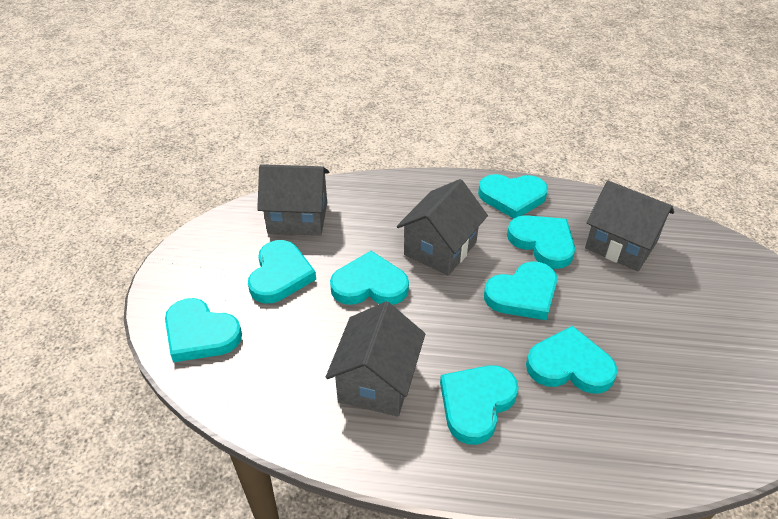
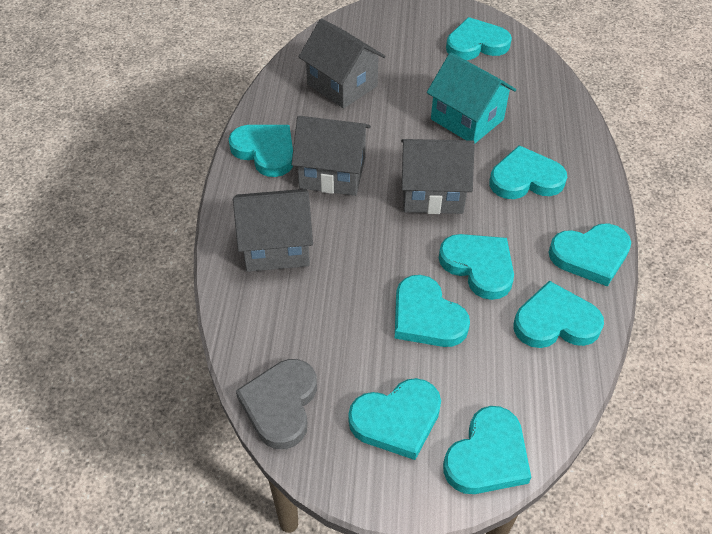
grey heart: 0 -> 1
turquoise heart: 8 -> 9
turquoise house: 0 -> 1

